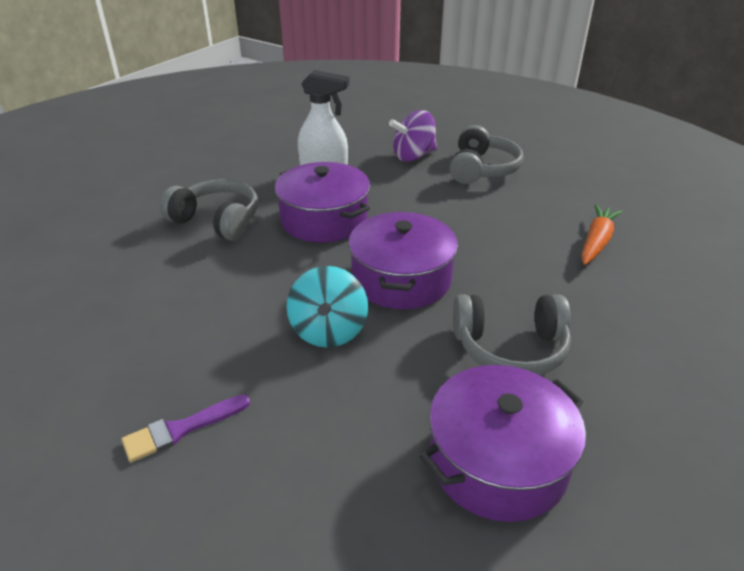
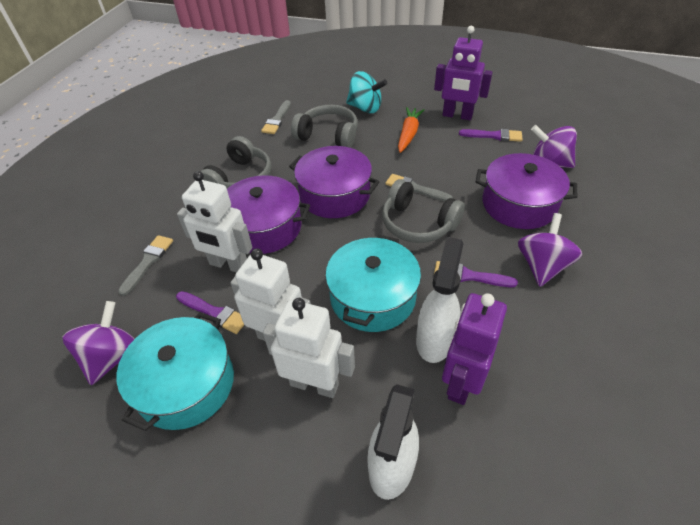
grey brush: 0 -> 3
purple brush: 1 -> 3
purple robot: 0 -> 2
purple spinning top: 1 -> 3
turquoise pot: 0 -> 2
white robot: 0 -> 3
white spray bottle: 1 -> 2

